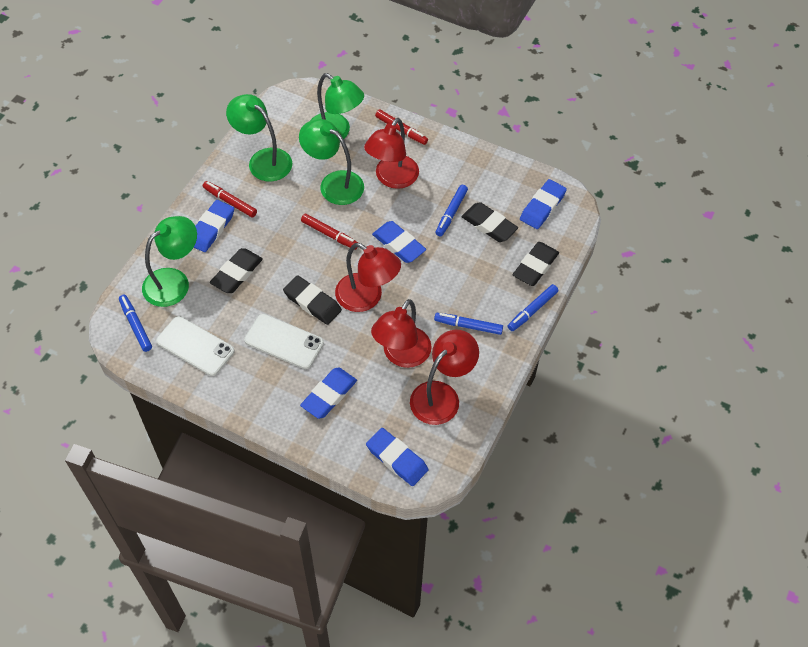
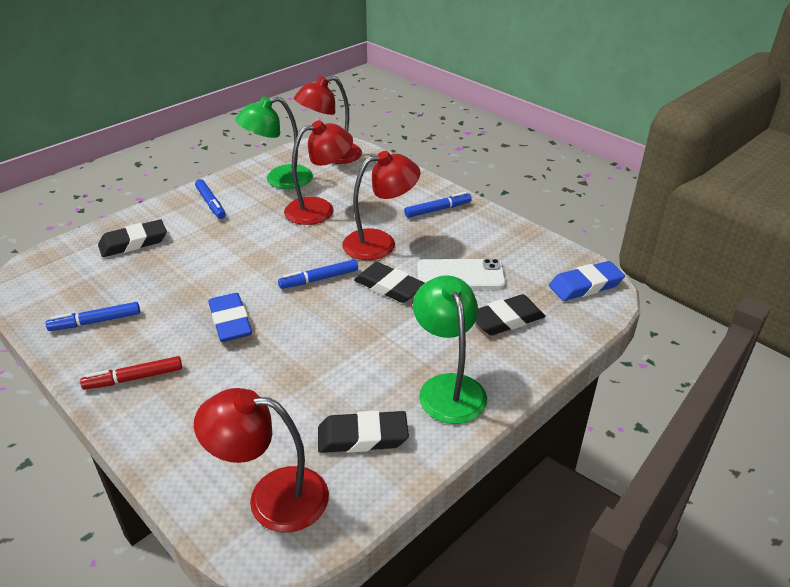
blue eraser: 5 -> 2
green lamp: 4 -> 2
red marker: 3 -> 1
white phone: 2 -> 1

